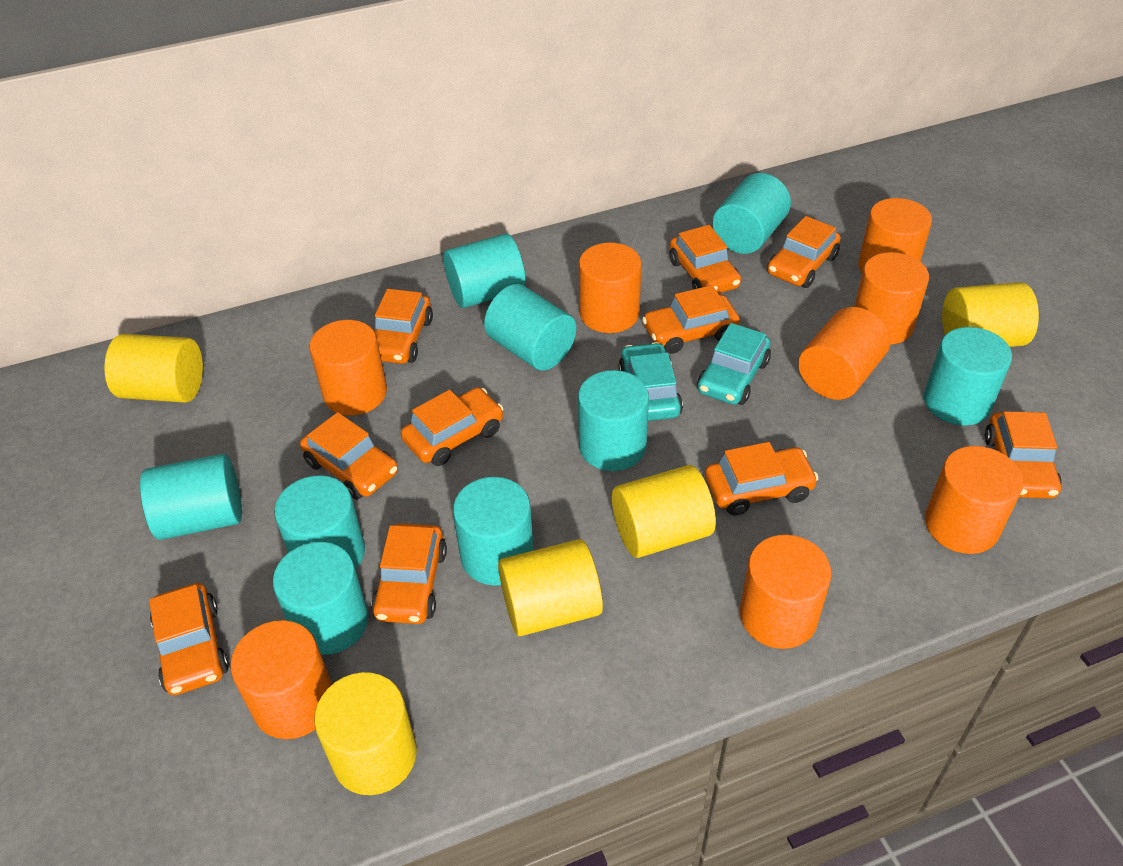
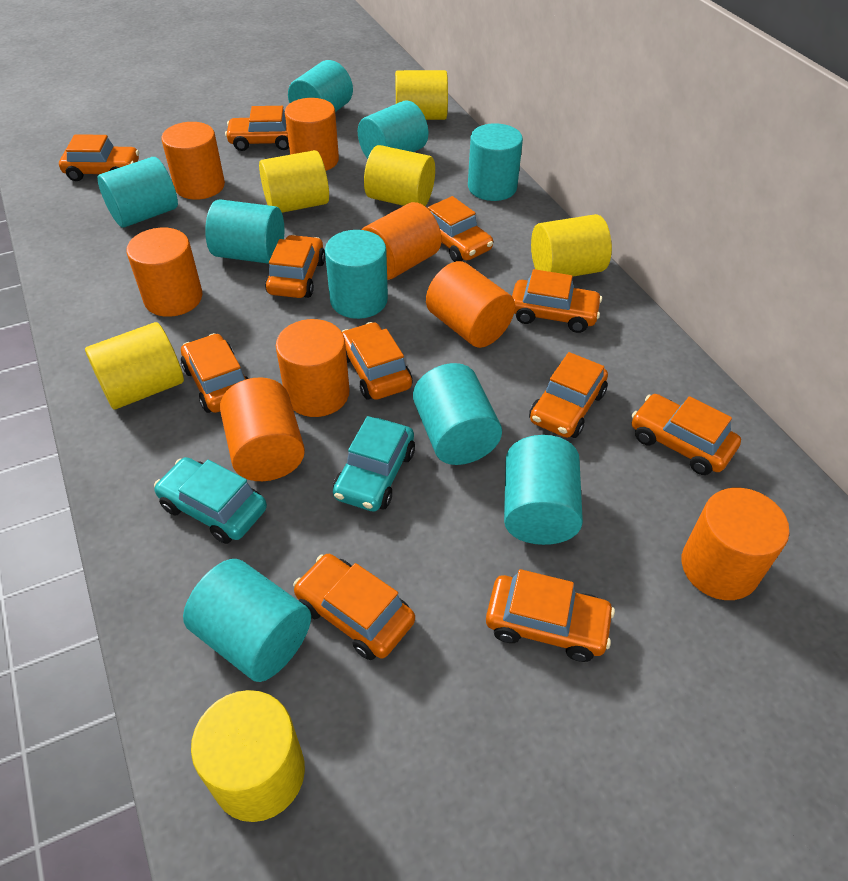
orange car: 10 -> 11
yellow cylinder: 5 -> 6

